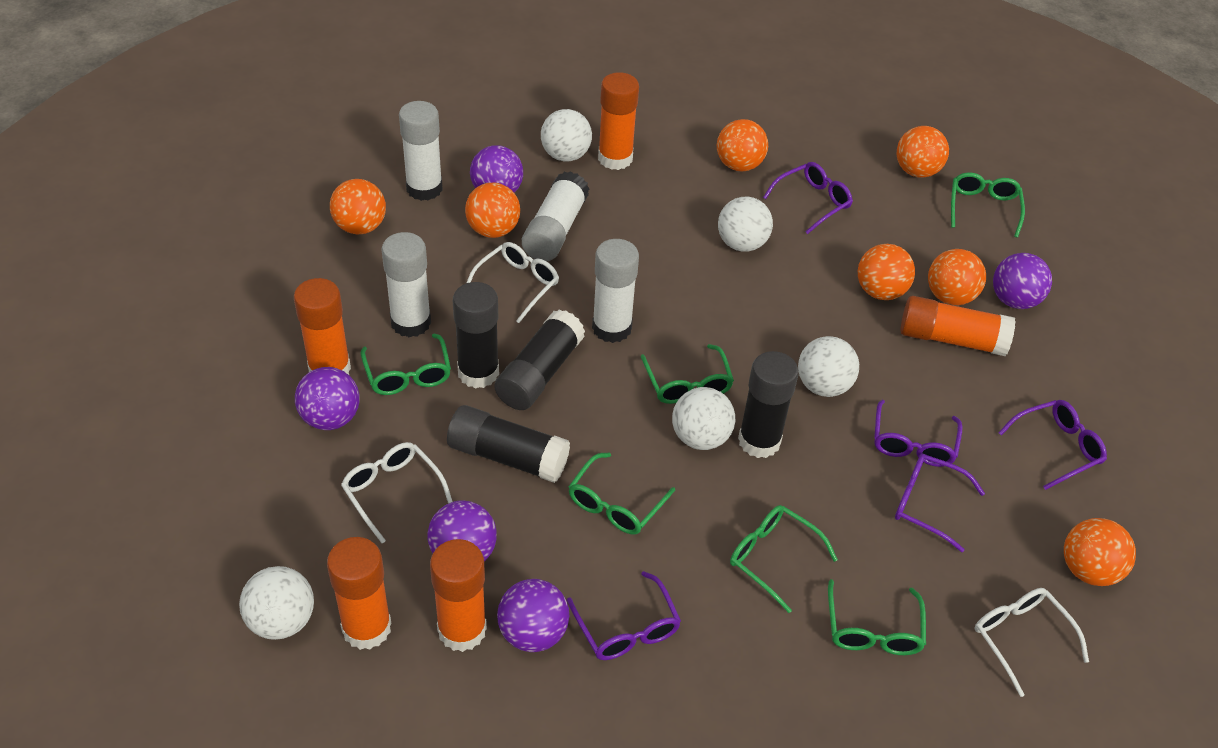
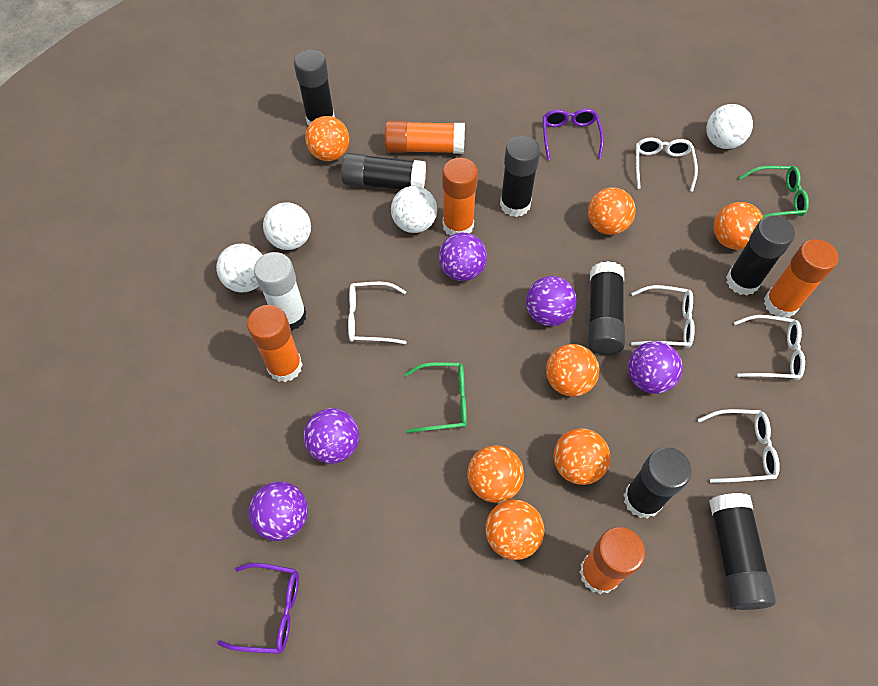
black glue stick: 4 -> 7
green glasses: 6 -> 2
purple glasses: 5 -> 2
white ball: 5 -> 4
white glasses: 3 -> 5
white glue stick: 4 -> 1

